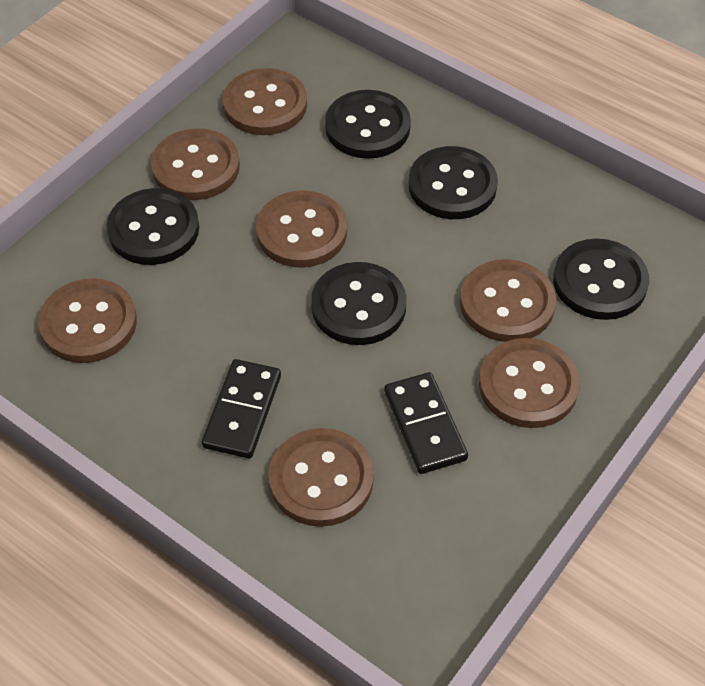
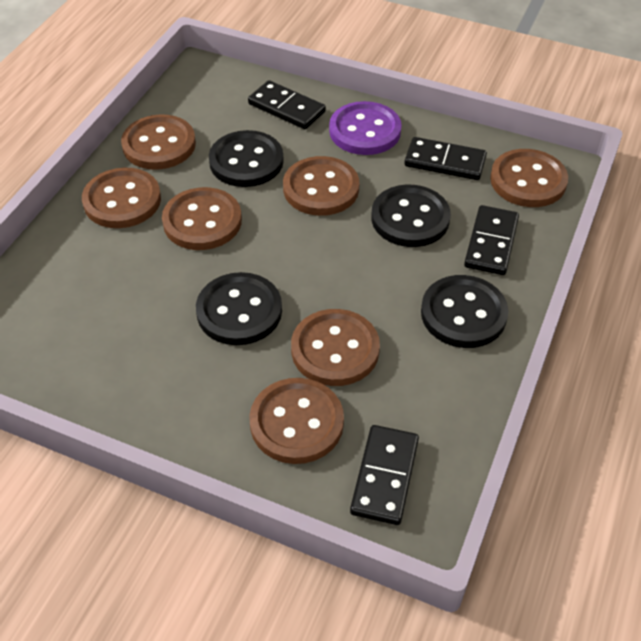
black button: 5 -> 4
black domino: 2 -> 4
purple button: 0 -> 1

